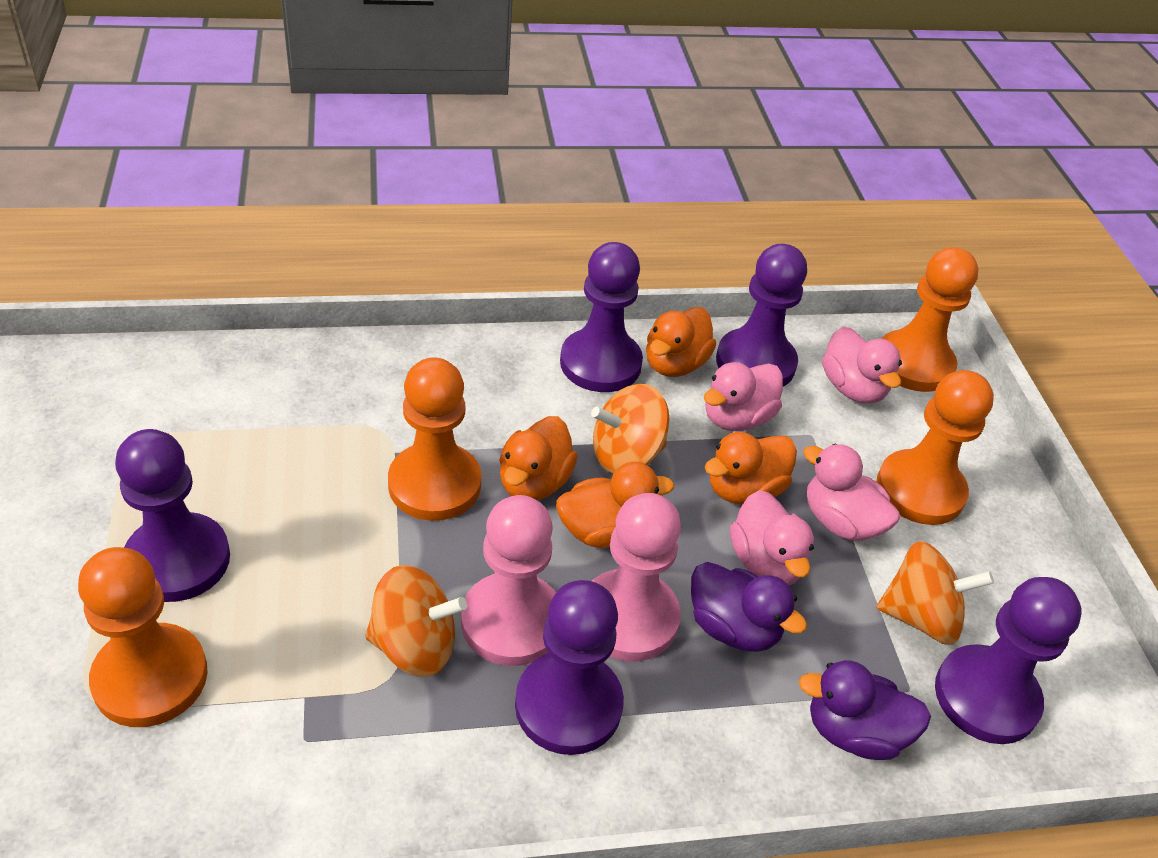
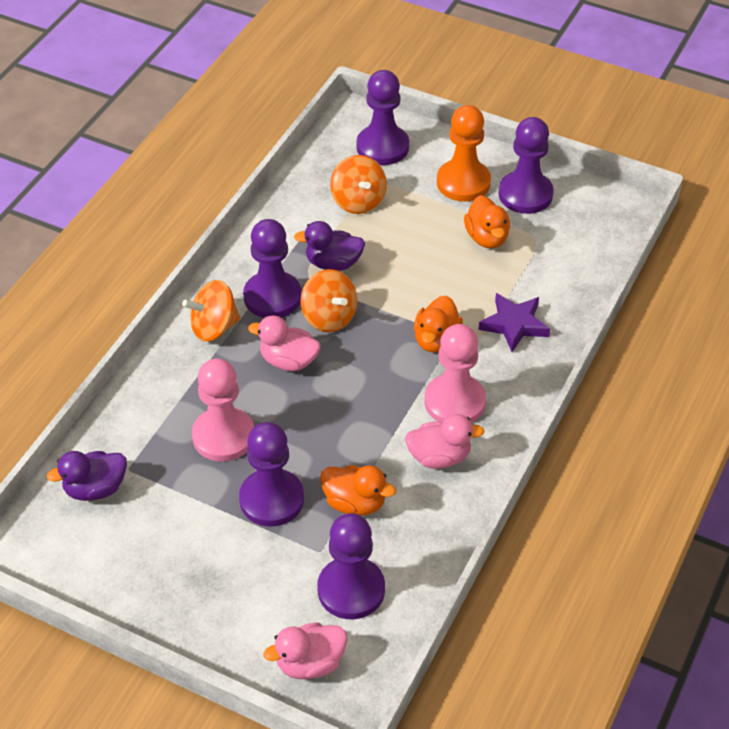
orange duck: 4 -> 3
orange pawn: 4 -> 1
pink duck: 4 -> 3
purple star: 0 -> 1

